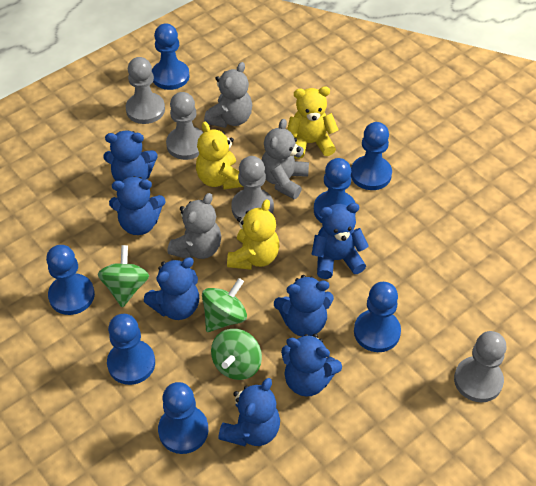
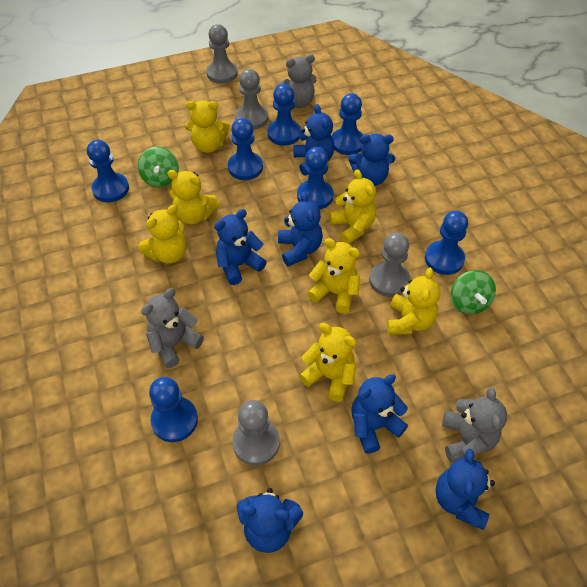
green spinning top: 3 -> 2
yellow teddy bear: 3 -> 7

